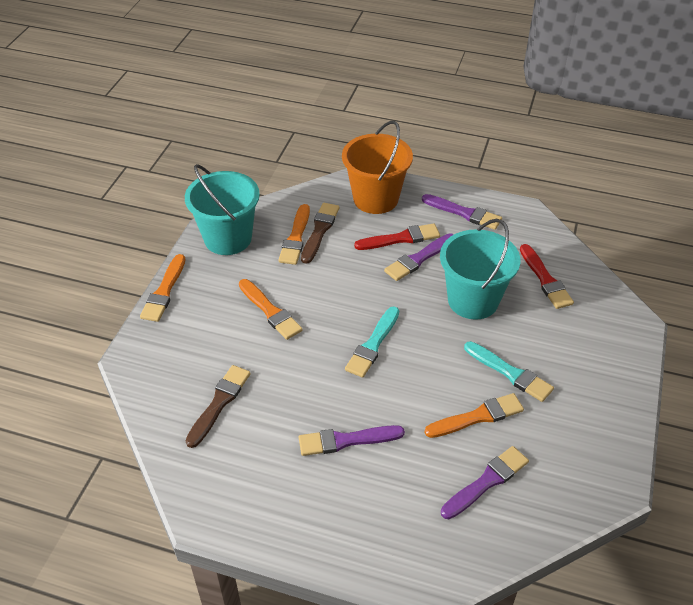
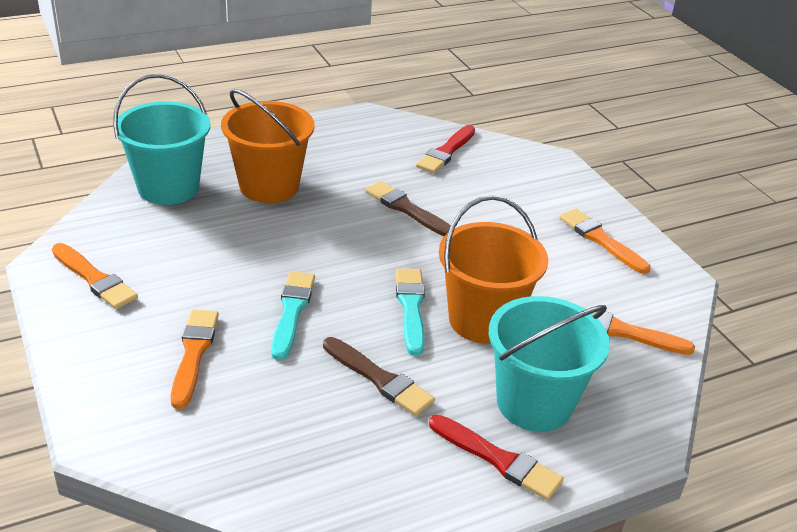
orange bucket: 1 -> 2
purple brush: 4 -> 0

